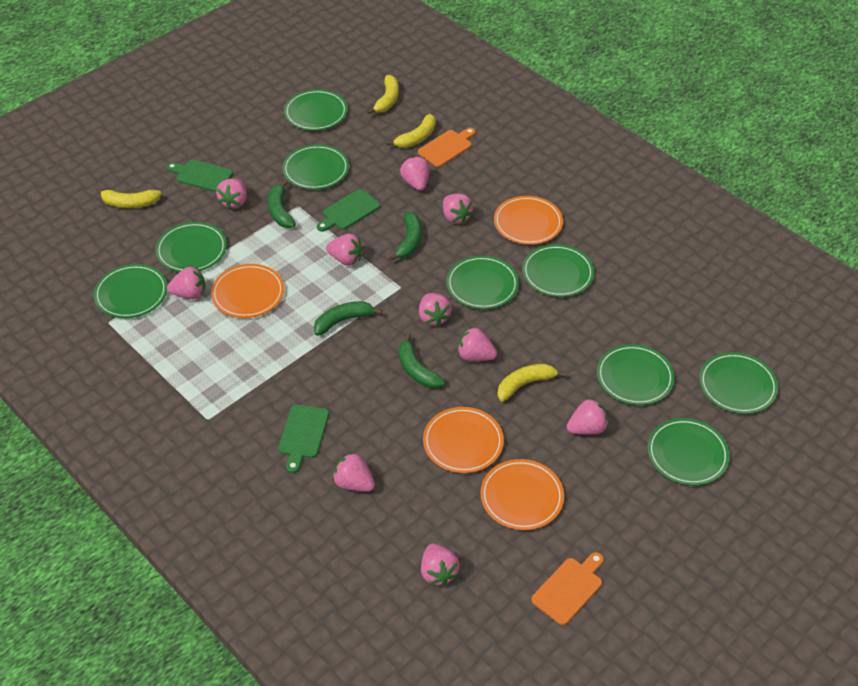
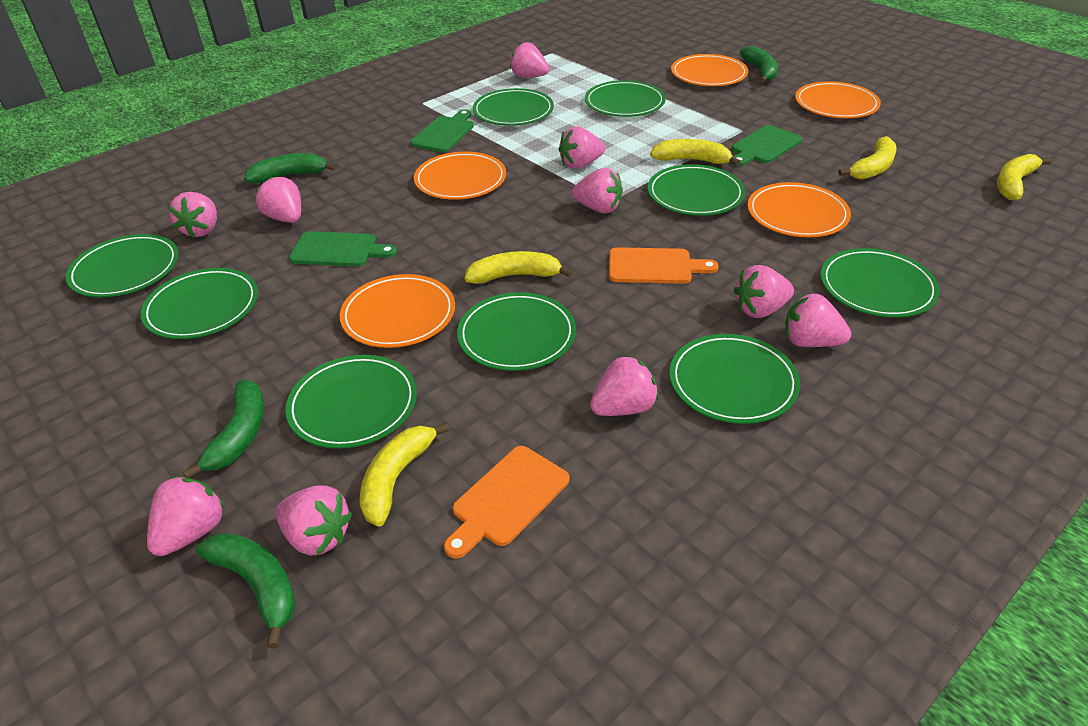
orange plate: 4 -> 5
yellow banana: 4 -> 5

